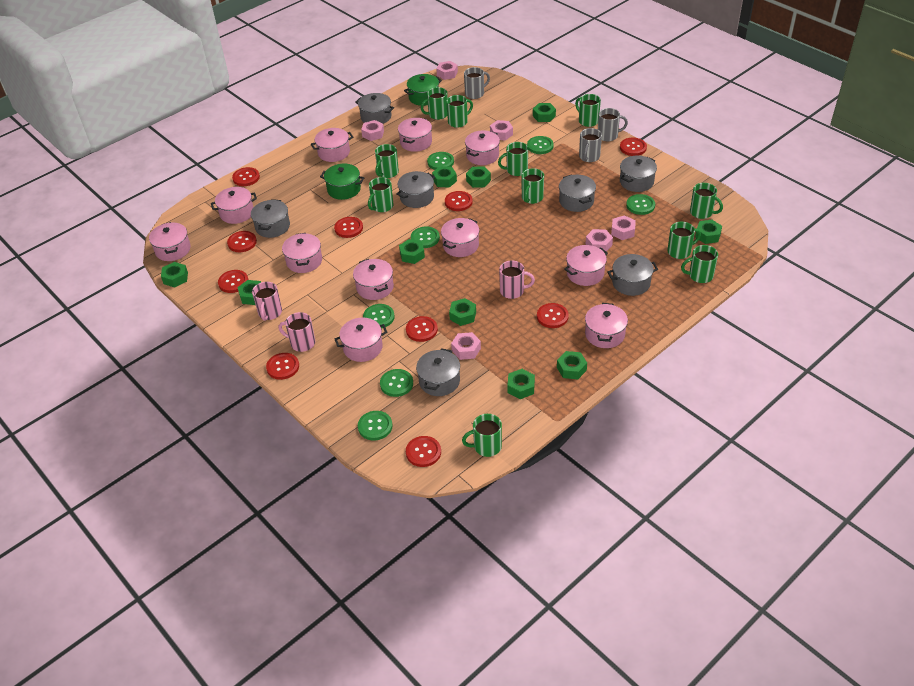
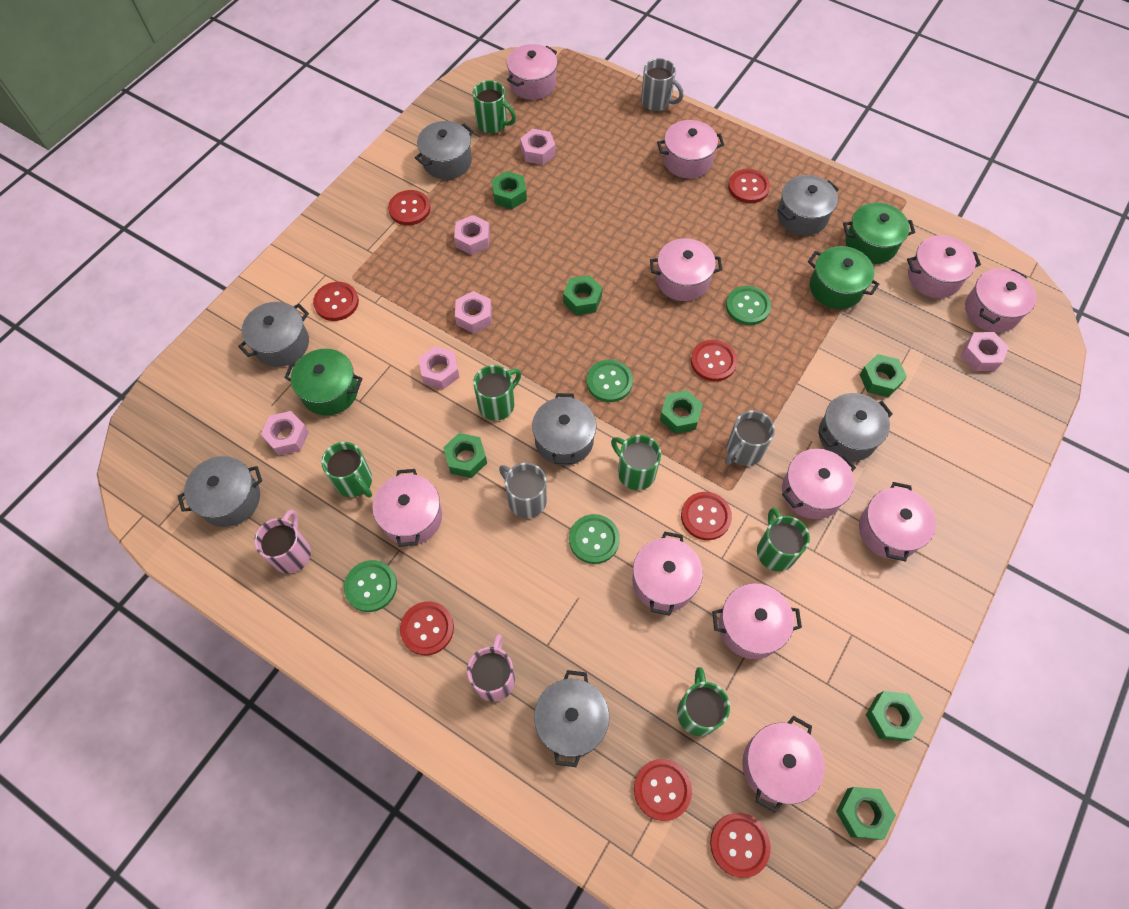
green button: 7 -> 4
green mug: 11 -> 6
green nut: 10 -> 7
green pot: 2 -> 3
pink mug: 3 -> 2
red button: 10 -> 8

